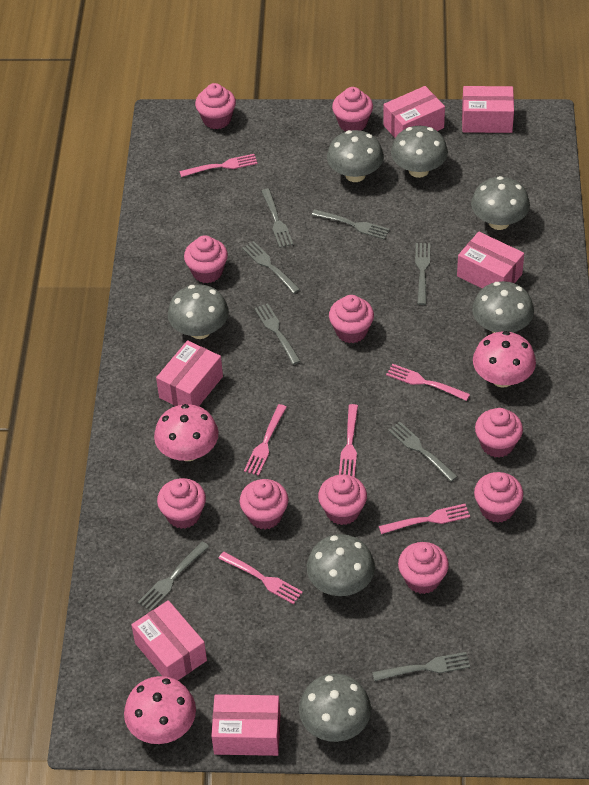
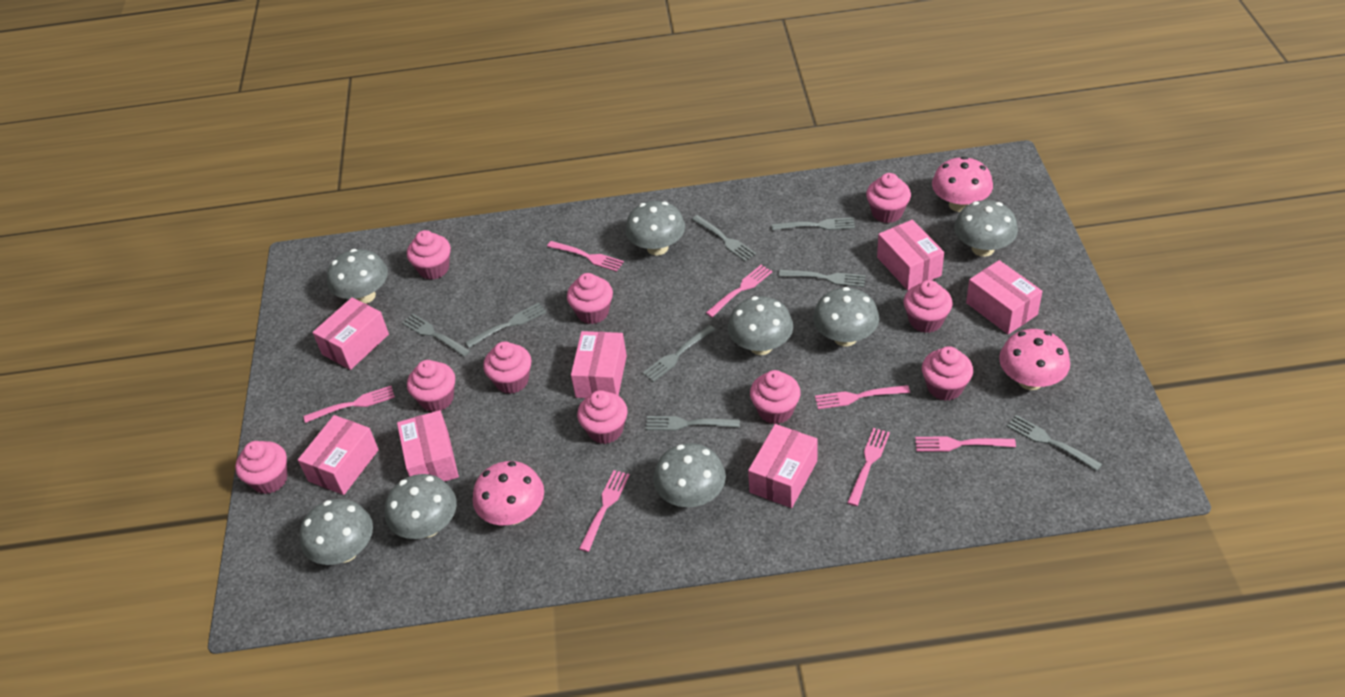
grey mushroom: 7 -> 8
pink box: 6 -> 7
pink fork: 6 -> 7

